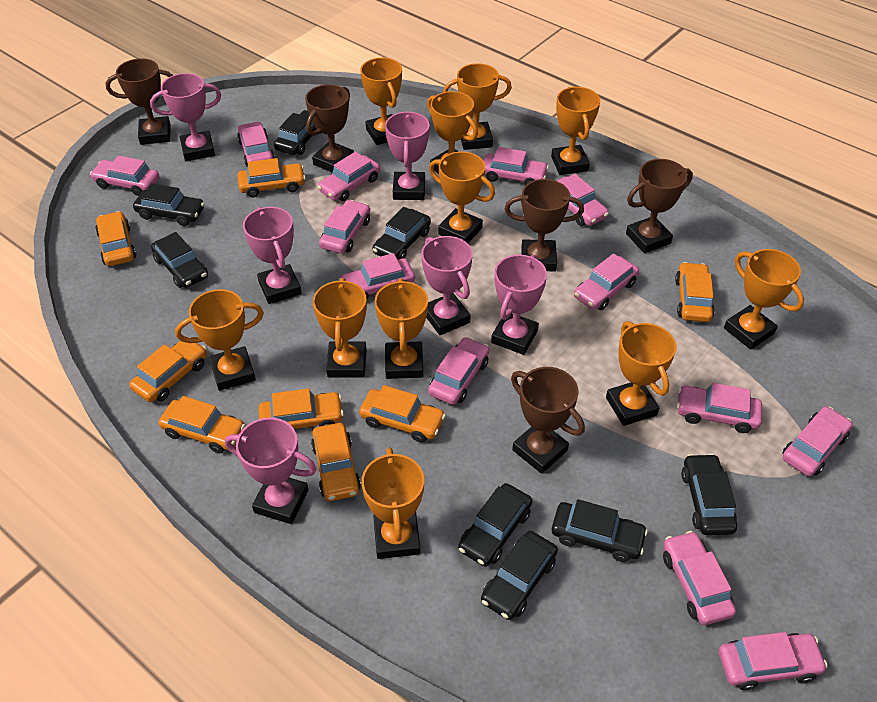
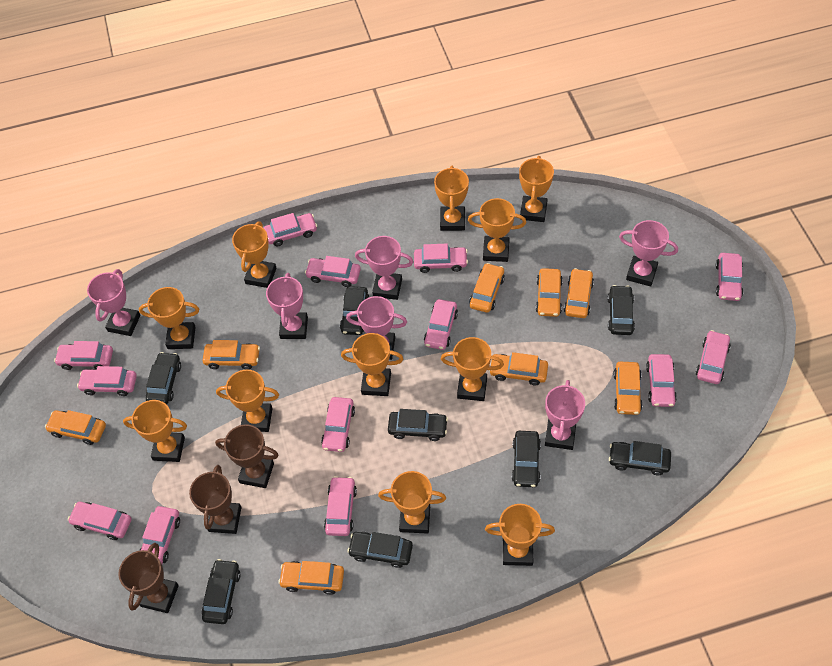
brown trophy: 5 -> 3

